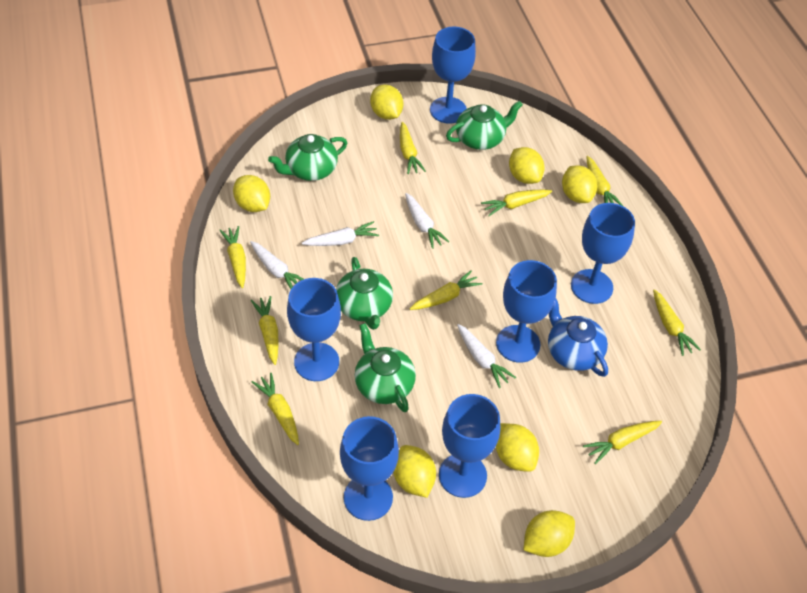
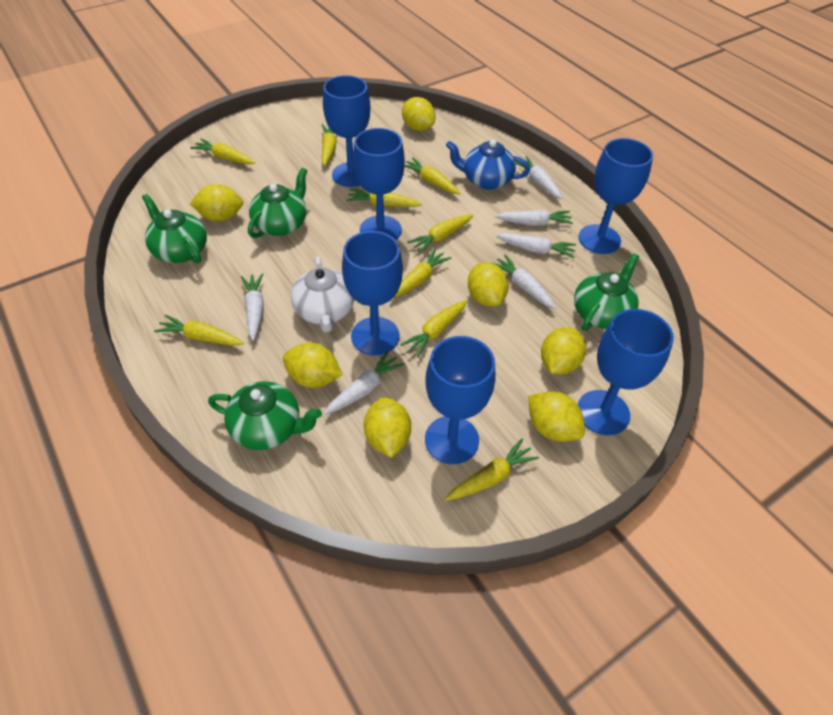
white carrot: 4 -> 6
white teapot: 0 -> 1

